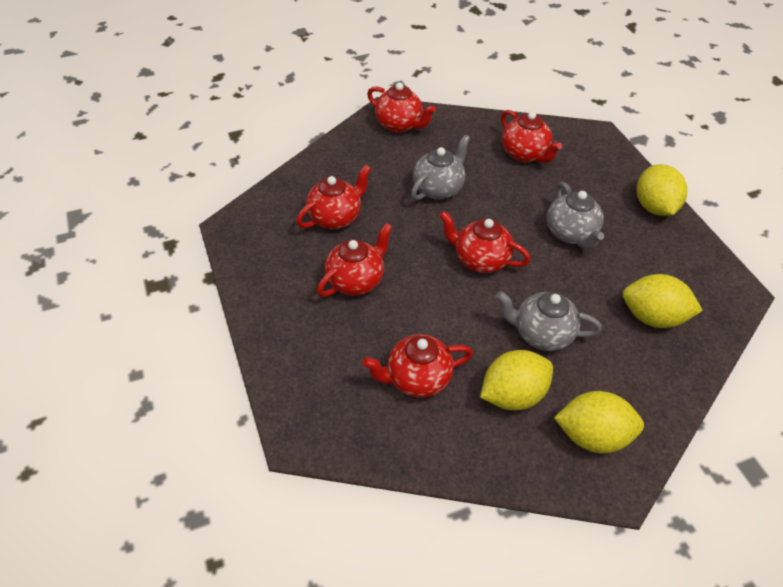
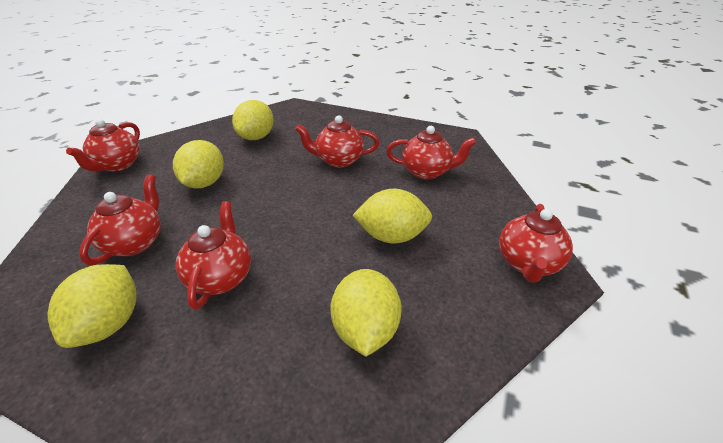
grey teapot: 3 -> 0
yellow lemon: 4 -> 5

